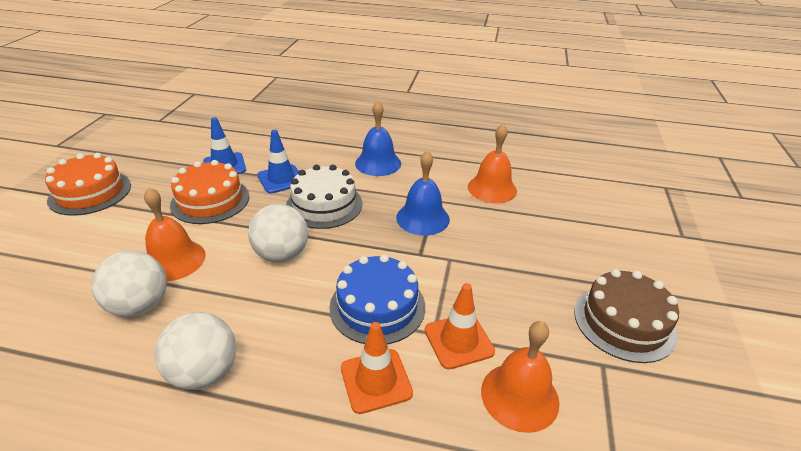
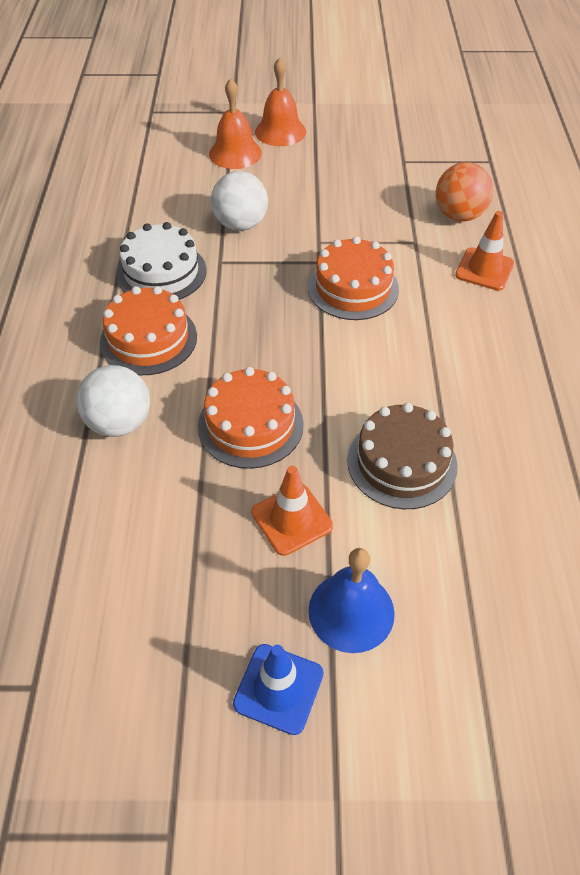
blue bell: 2 -> 1
blue cake: 1 -> 0
blue traffic cone: 2 -> 1
orange ball: 0 -> 1
orange bell: 3 -> 2
orange cake: 2 -> 3
white ball: 3 -> 2

